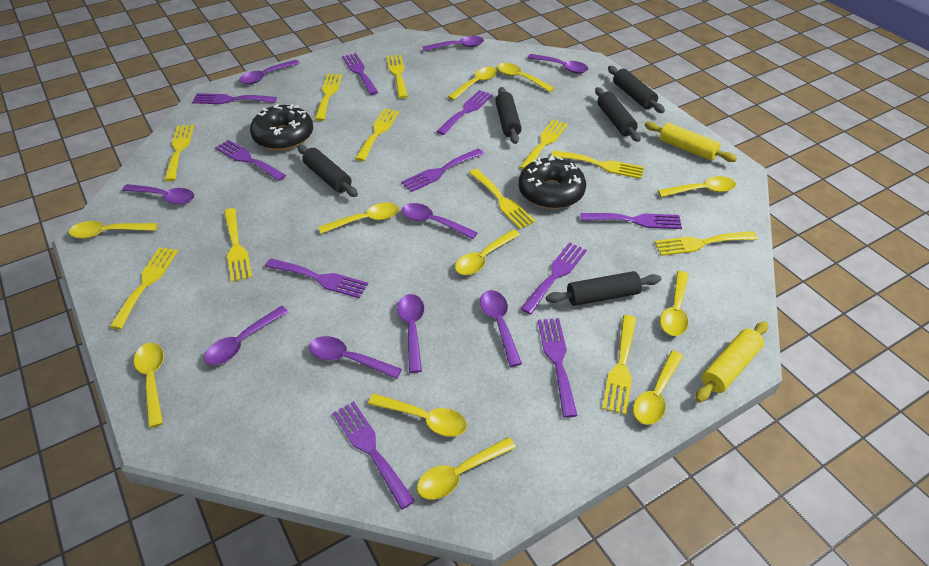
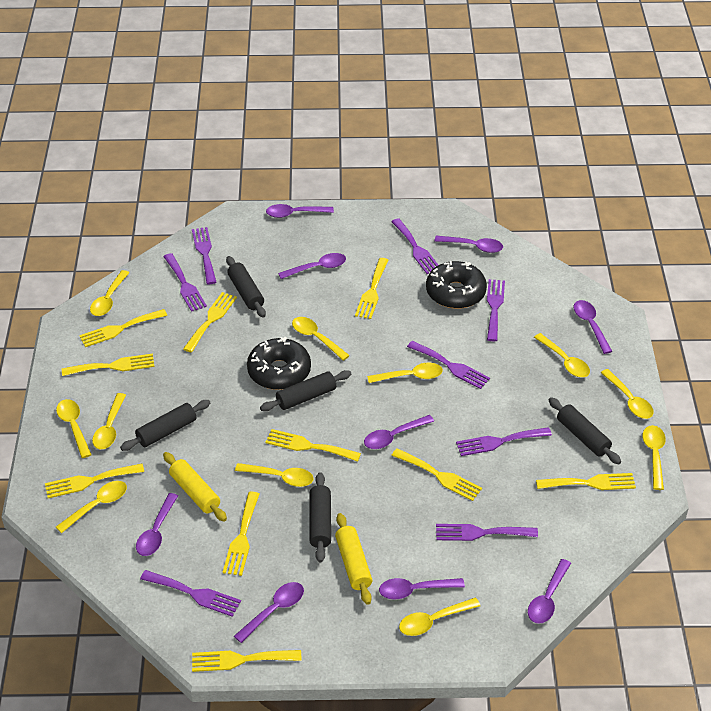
purple fork: 10 -> 8
yellow fork: 11 -> 10

